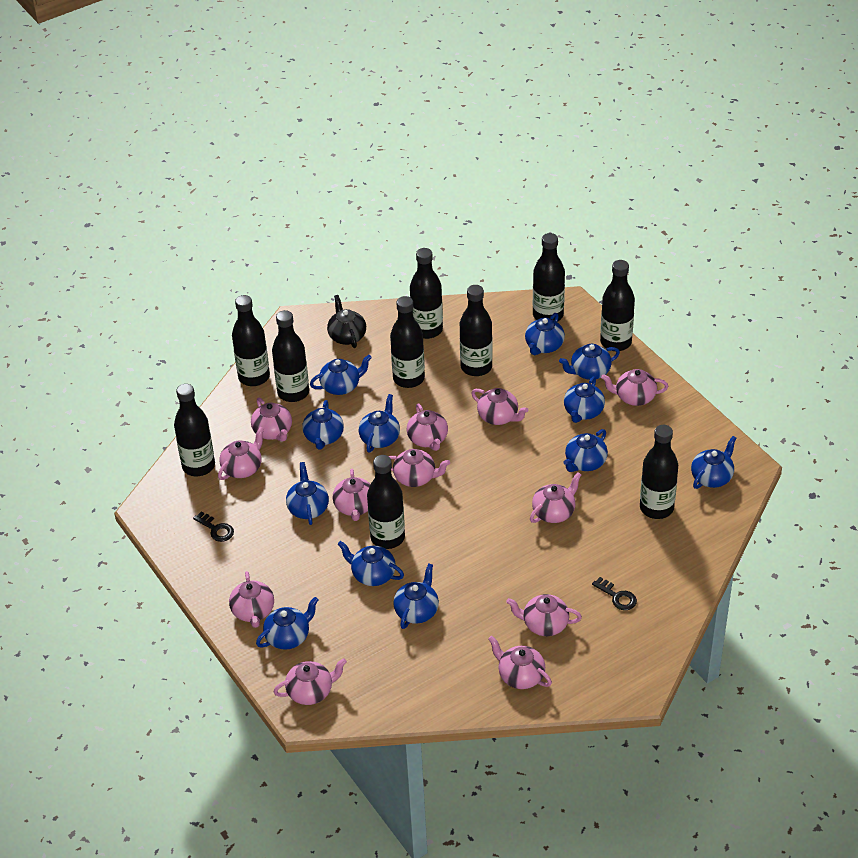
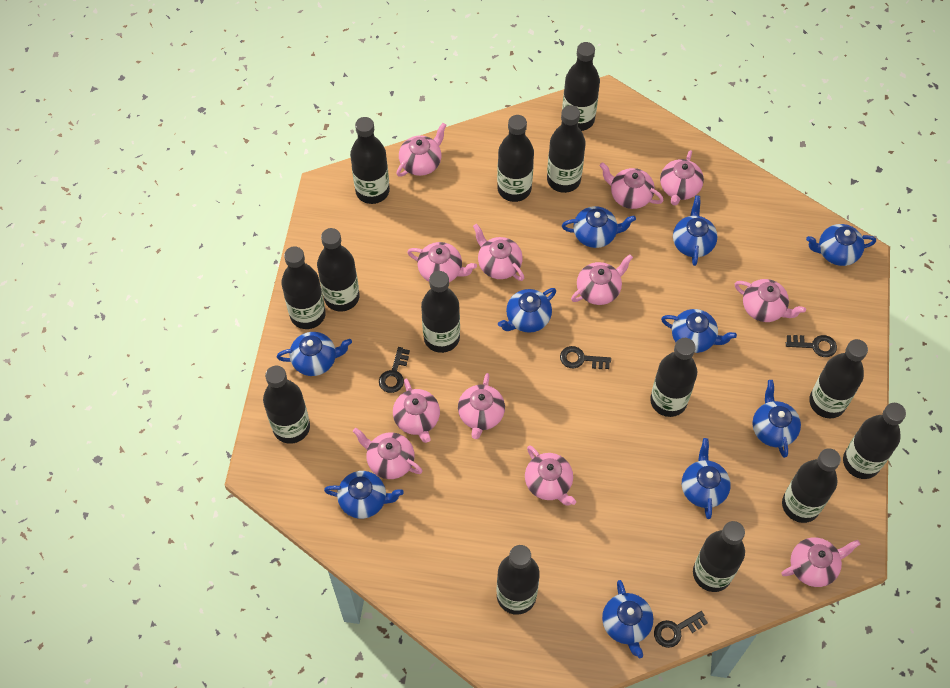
black bottle: 10 -> 14
black key: 2 -> 4
black teapot: 1 -> 0
blue teapot: 12 -> 10

